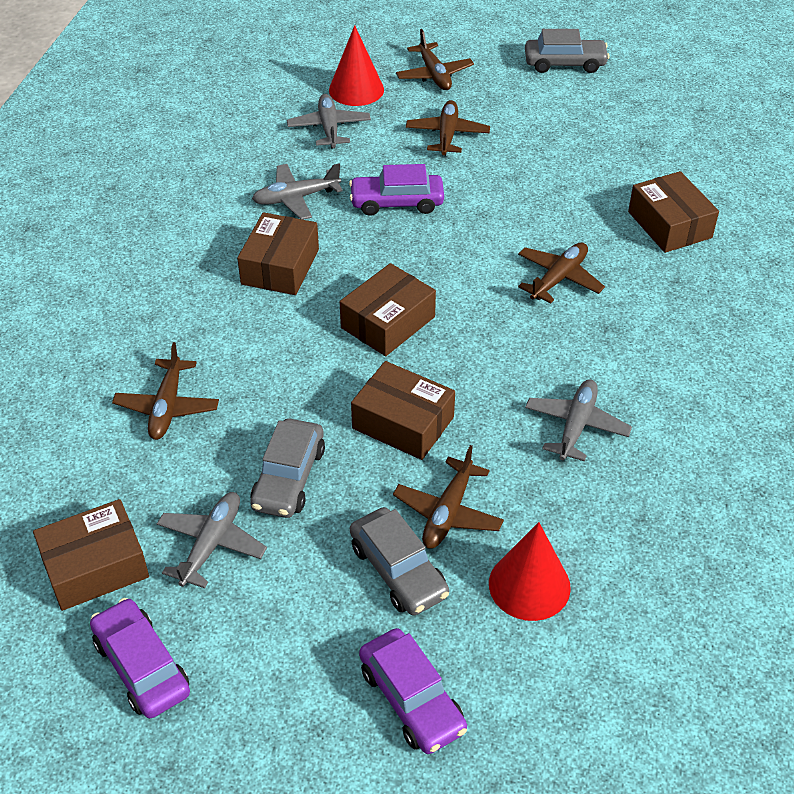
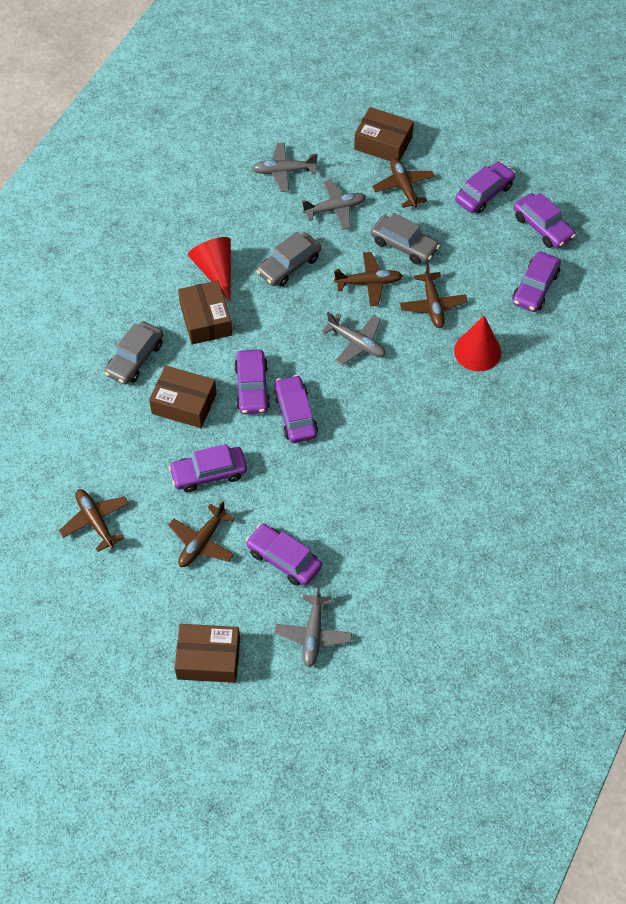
brown box: 5 -> 4
purple car: 3 -> 7

